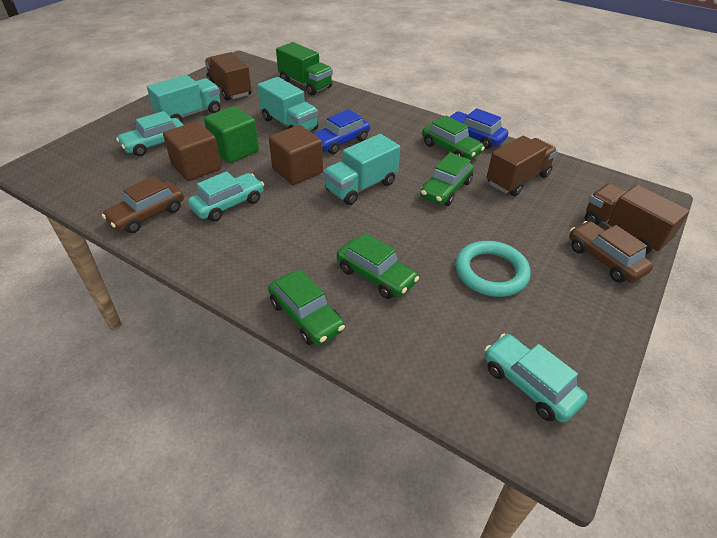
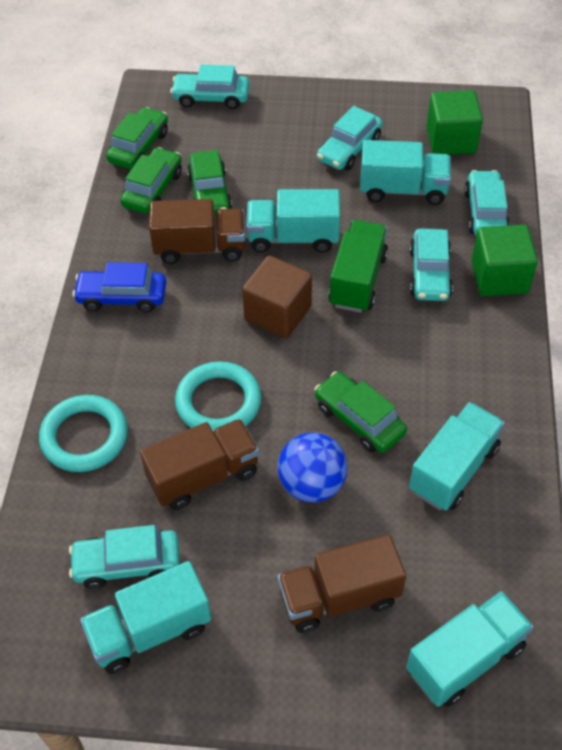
blue ball: 0 -> 1
blue car: 2 -> 1
brown car: 2 -> 0
brown cube: 2 -> 1
green cube: 1 -> 2
turquoise car: 3 -> 5
turquoise ring: 1 -> 2
turquoise truck: 3 -> 5

